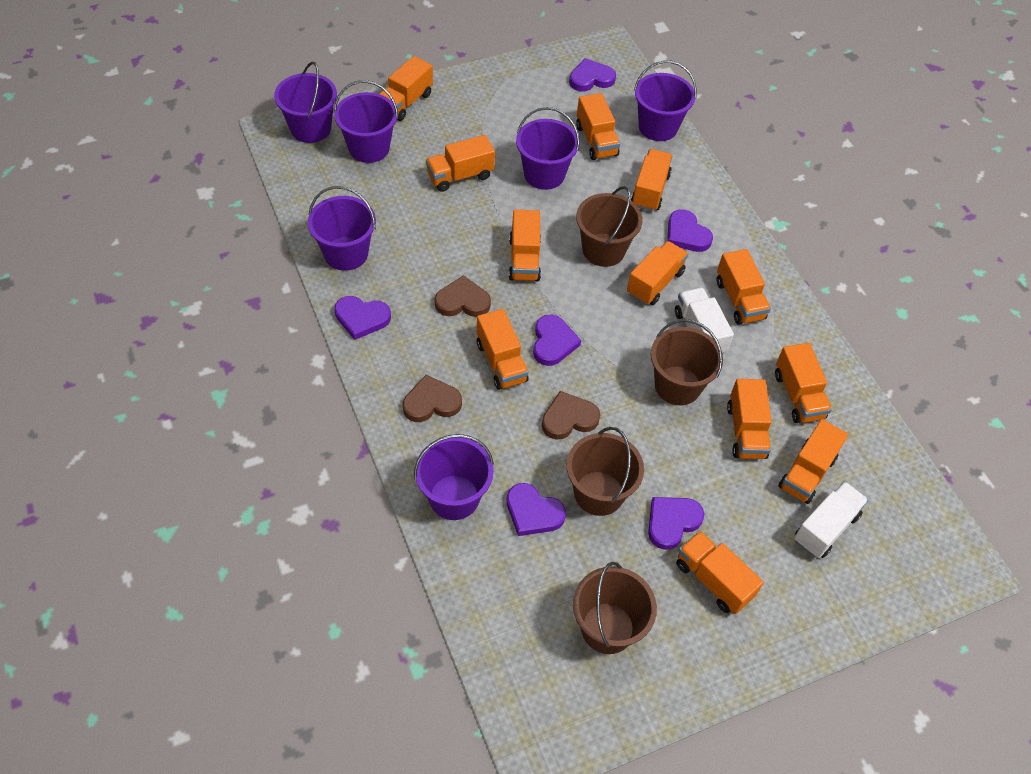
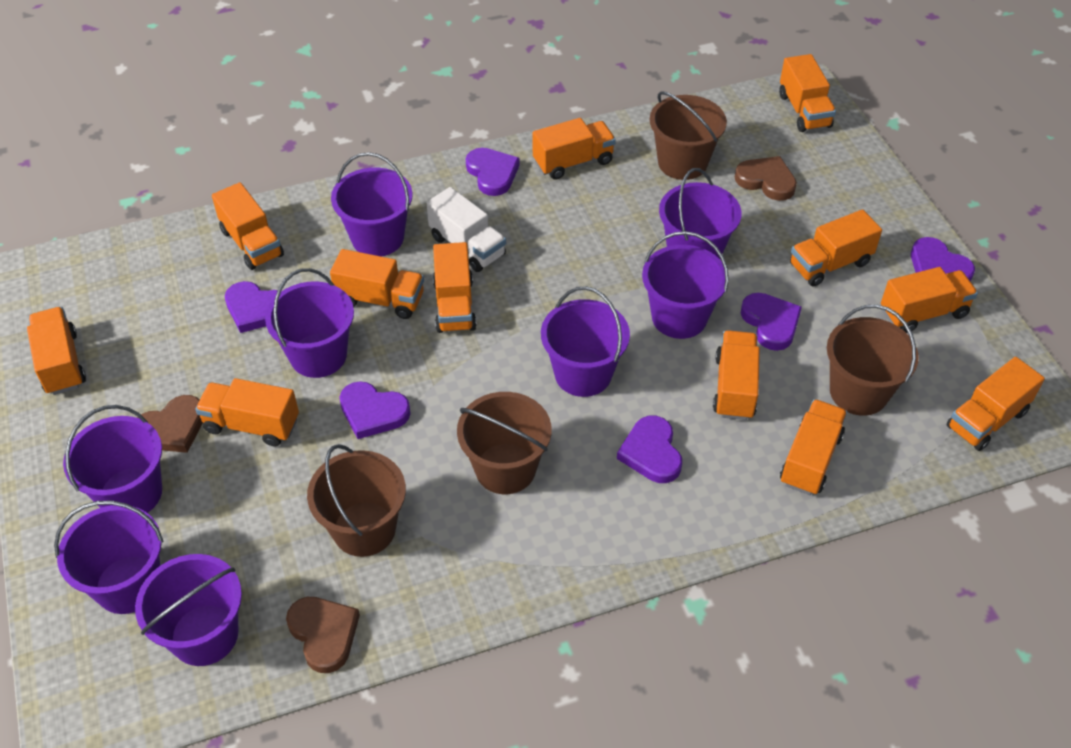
purple bucket: 6 -> 8
white truck: 2 -> 1

